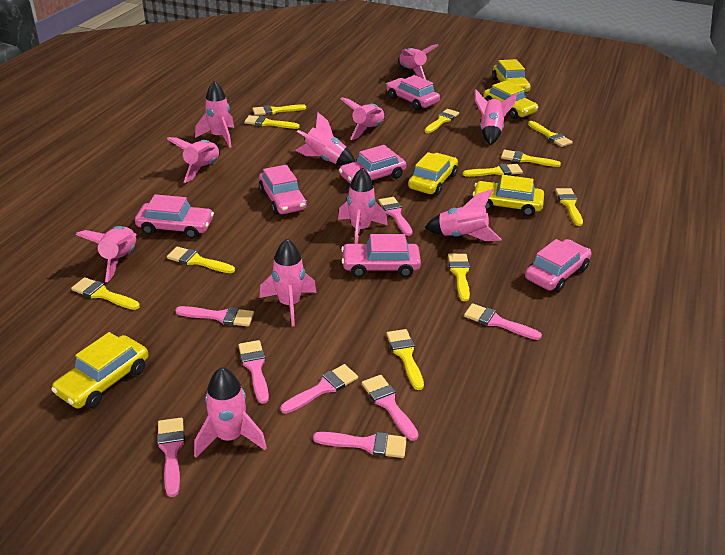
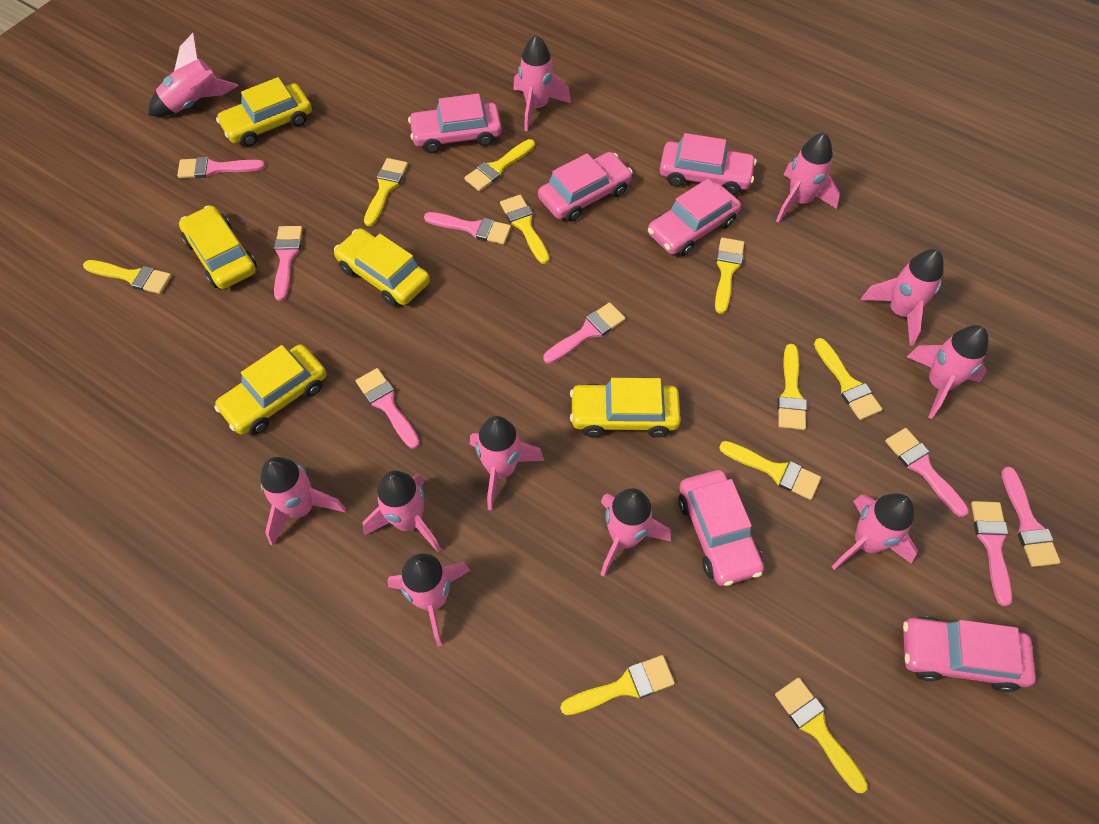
yellow brush: 11 -> 10

